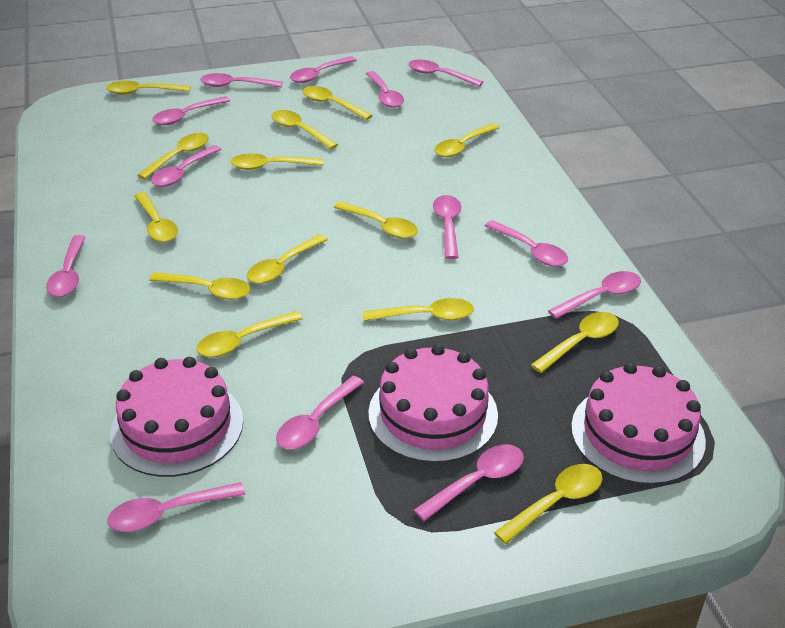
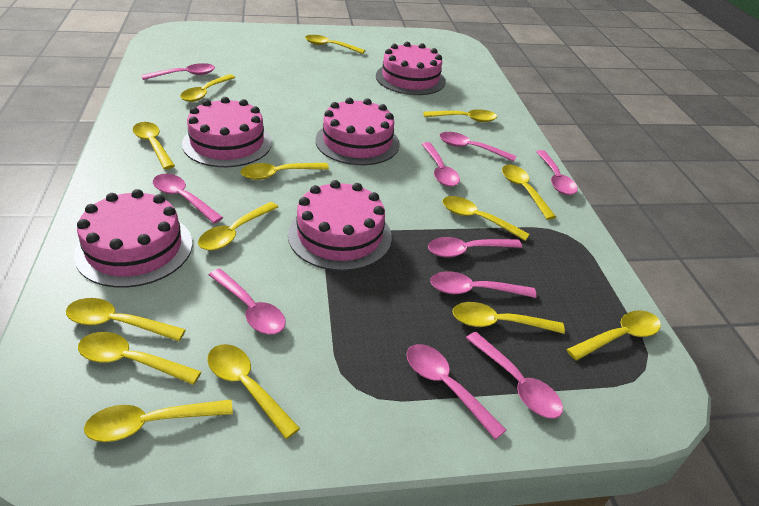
pink cake: 3 -> 5
pink spoon: 13 -> 10

